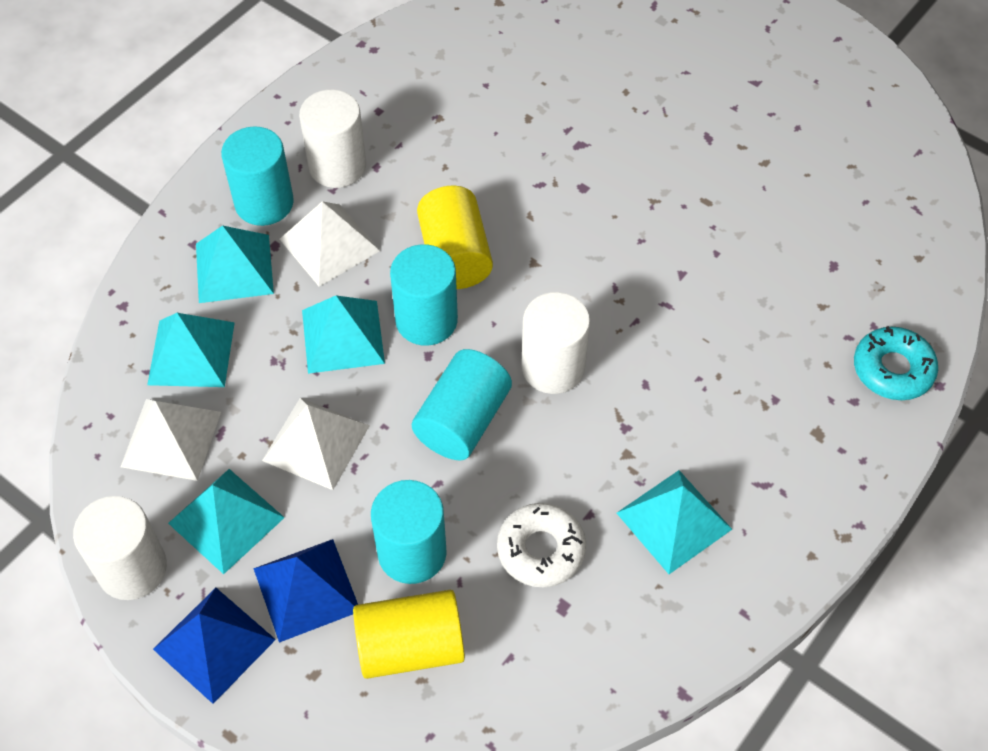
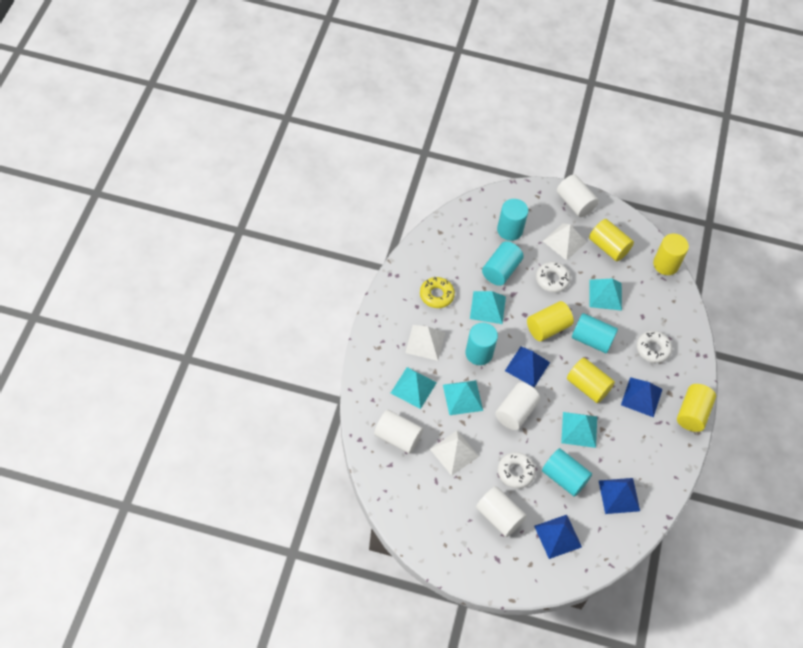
blue pyramid: 2 -> 4
turquoise cylinder: 4 -> 5
turquoise donut: 1 -> 0
white cylinder: 3 -> 4
white donut: 1 -> 3
yellow cylinder: 2 -> 5
yellow donut: 0 -> 1

